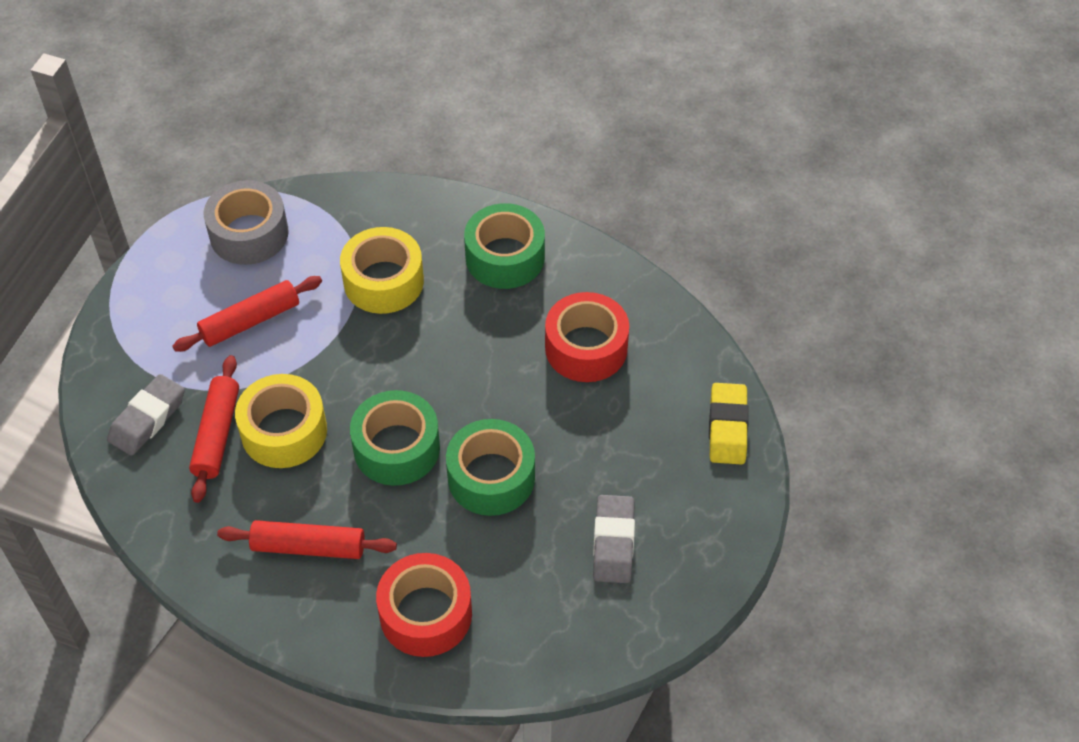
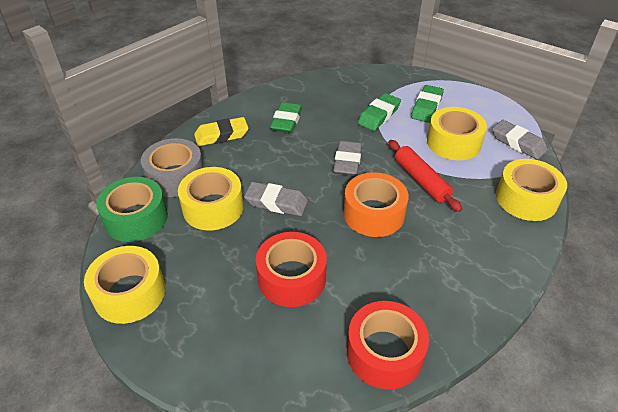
green eraser: 0 -> 3
green tape: 3 -> 1
grey eraser: 2 -> 3
orange tape: 0 -> 1
red rolling pin: 3 -> 1
yellow tape: 2 -> 4

